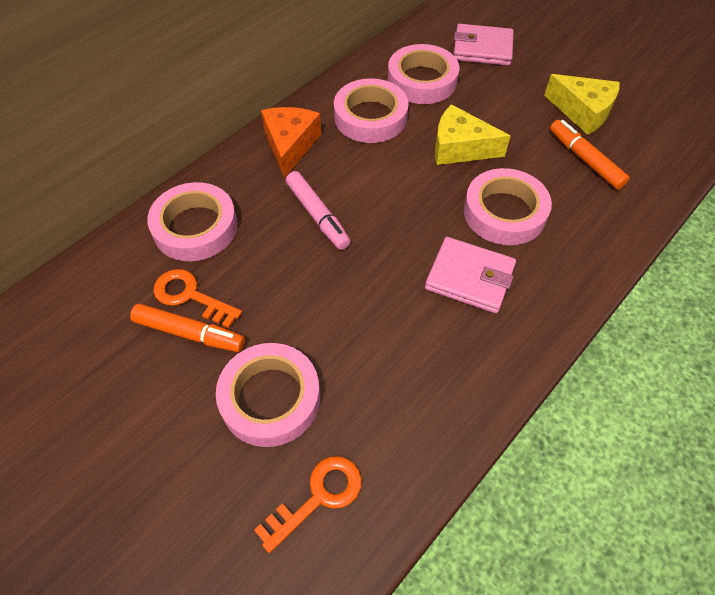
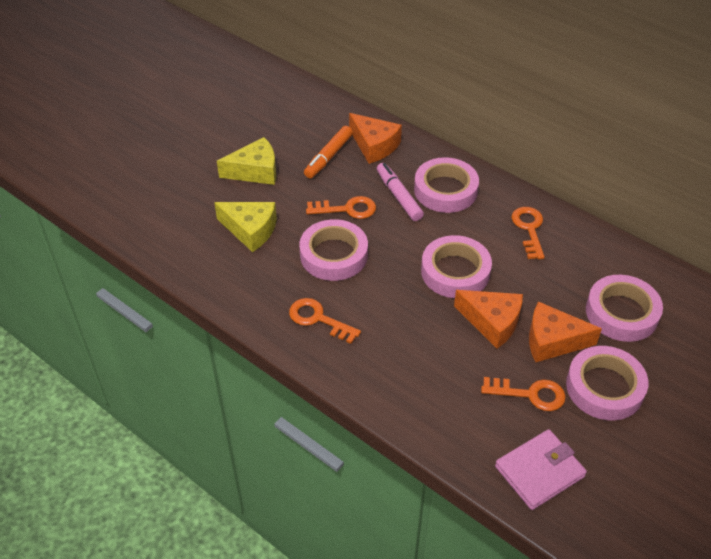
orange cheese: 1 -> 3
orange key: 2 -> 4
orange marker: 2 -> 1
pink wallet: 2 -> 1

